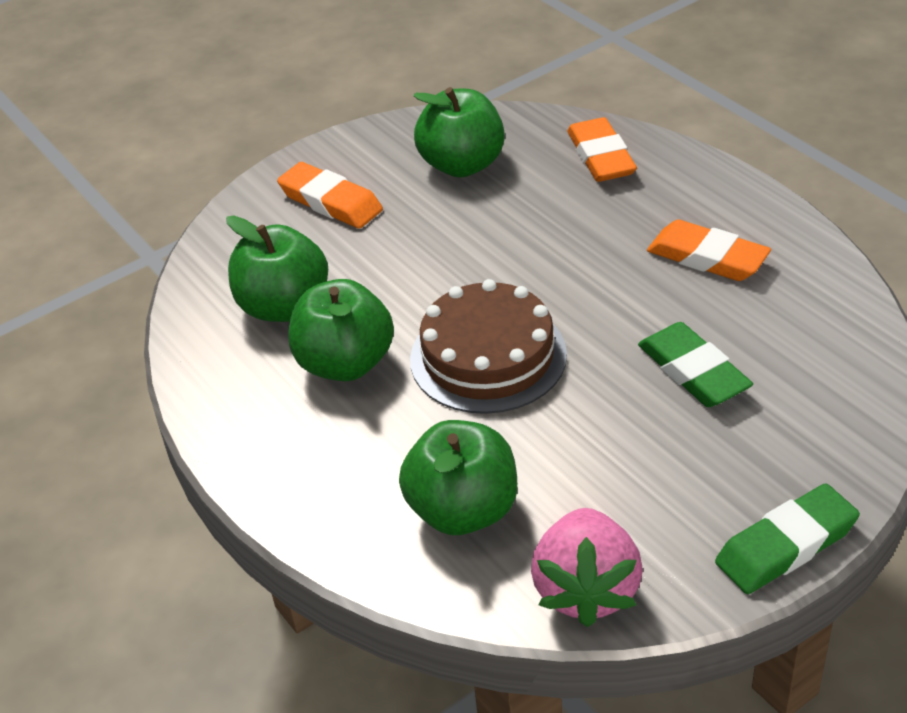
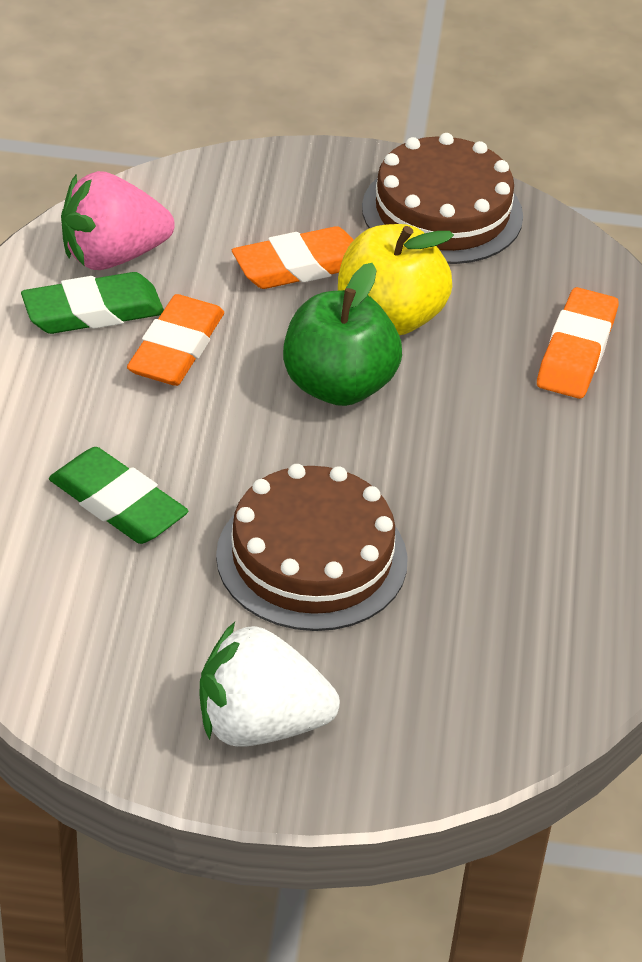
brown cake: 1 -> 2
green apple: 4 -> 1
white strawberry: 0 -> 1
yellow apple: 0 -> 1

